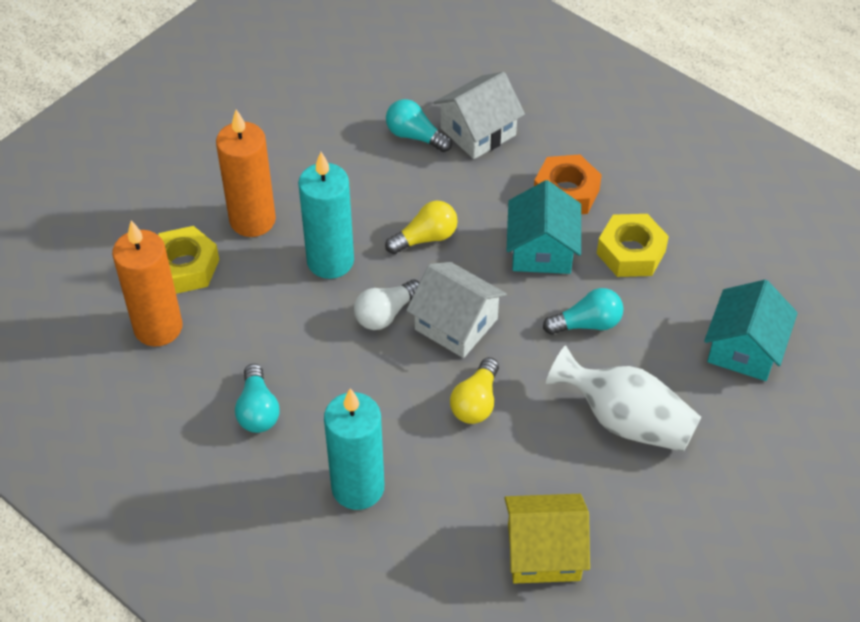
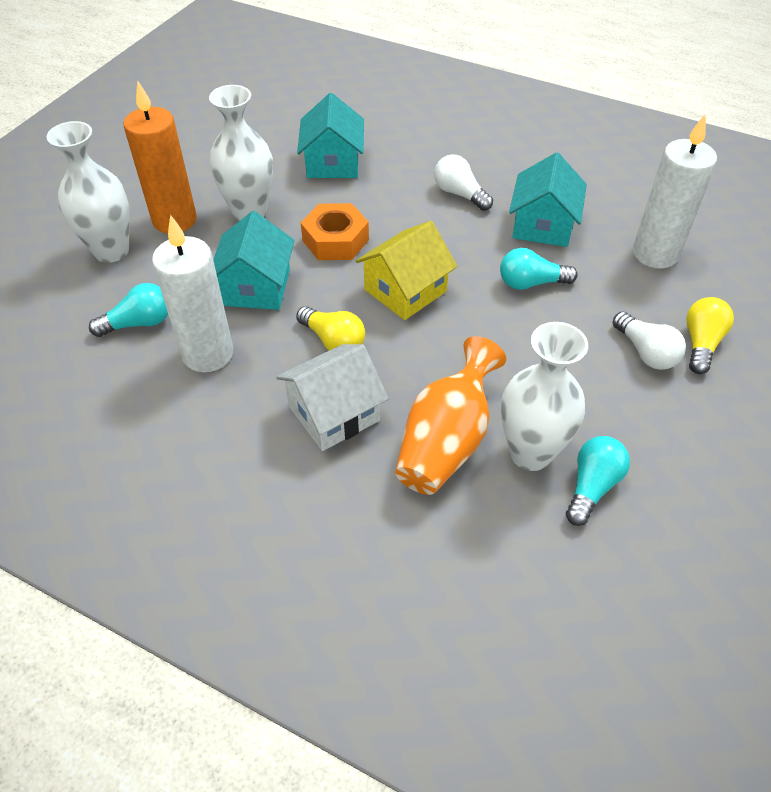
orange candle: 2 -> 1
orange vase: 0 -> 1
turquoise candle: 2 -> 0
turquoise house: 2 -> 3
white candle: 0 -> 2
white house: 2 -> 1
white light bulb: 1 -> 2
white vase: 1 -> 3
yellow nut: 2 -> 0

